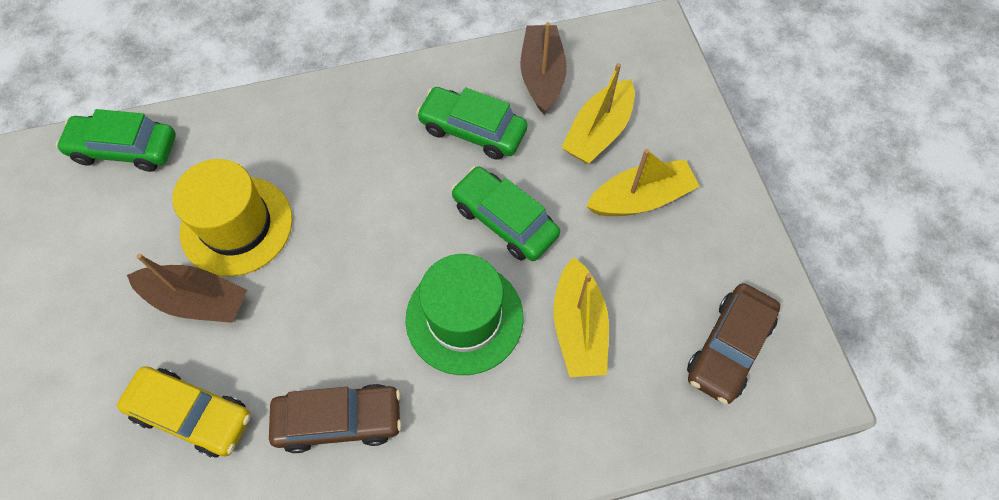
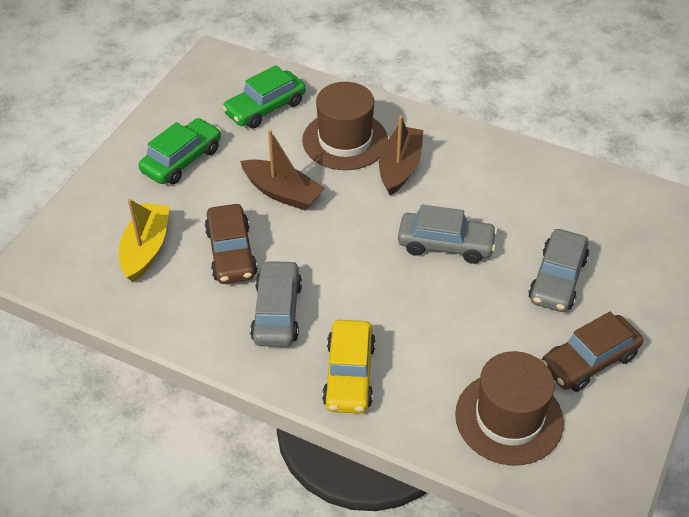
brown hat: 0 -> 2
green car: 3 -> 2
green hat: 1 -> 0
grey car: 0 -> 3
yellow boat: 3 -> 1
yellow hat: 1 -> 0

